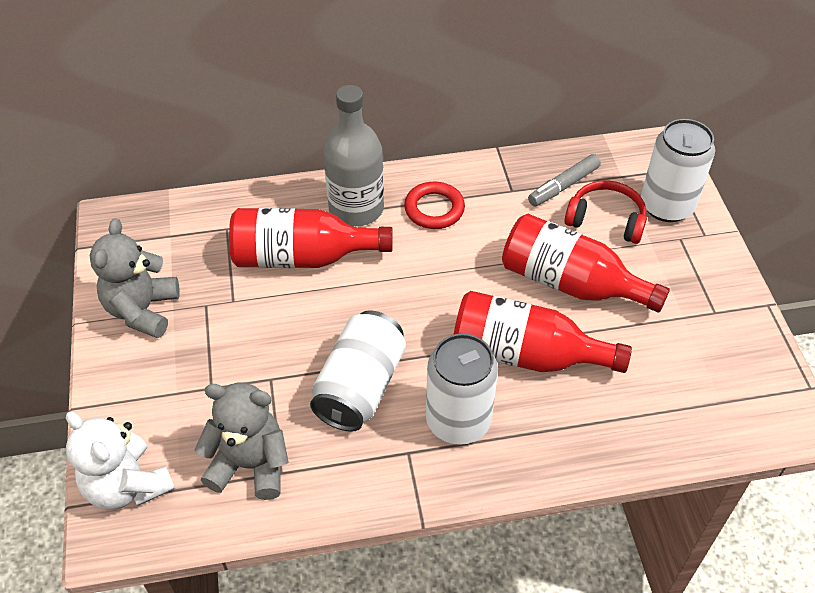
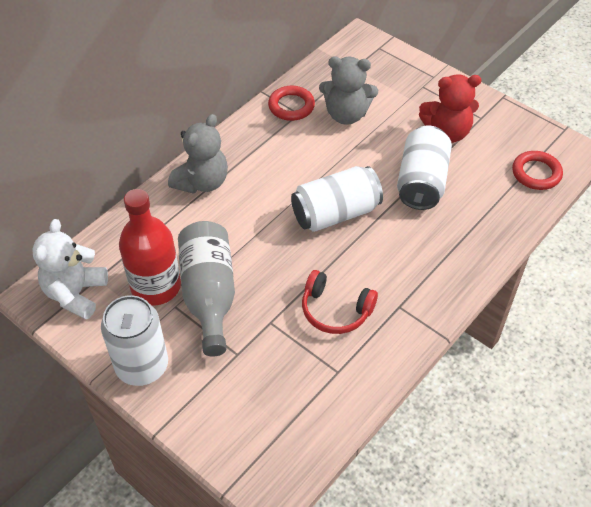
grey marker: 1 -> 0
red bottle: 3 -> 1
red ring: 1 -> 2
red teddy bear: 0 -> 1

